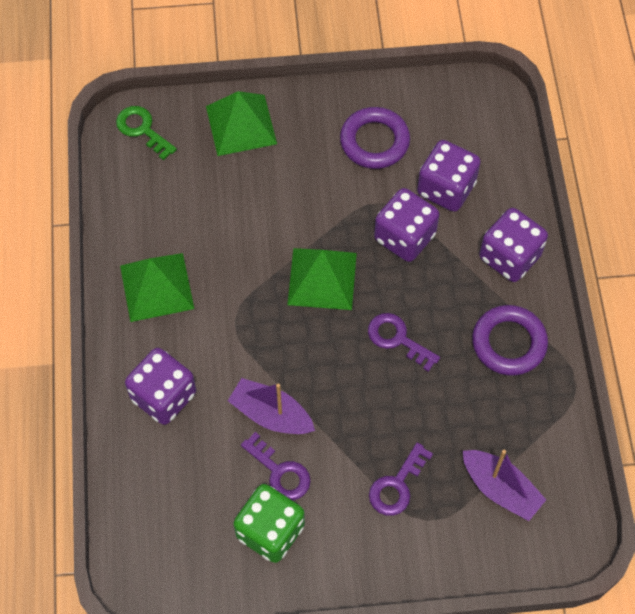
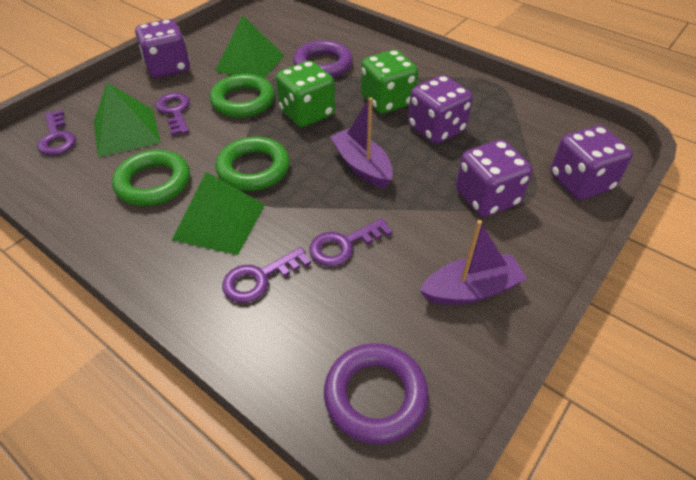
green dice: 1 -> 2
green key: 1 -> 0
green ring: 0 -> 3
purple key: 3 -> 4

